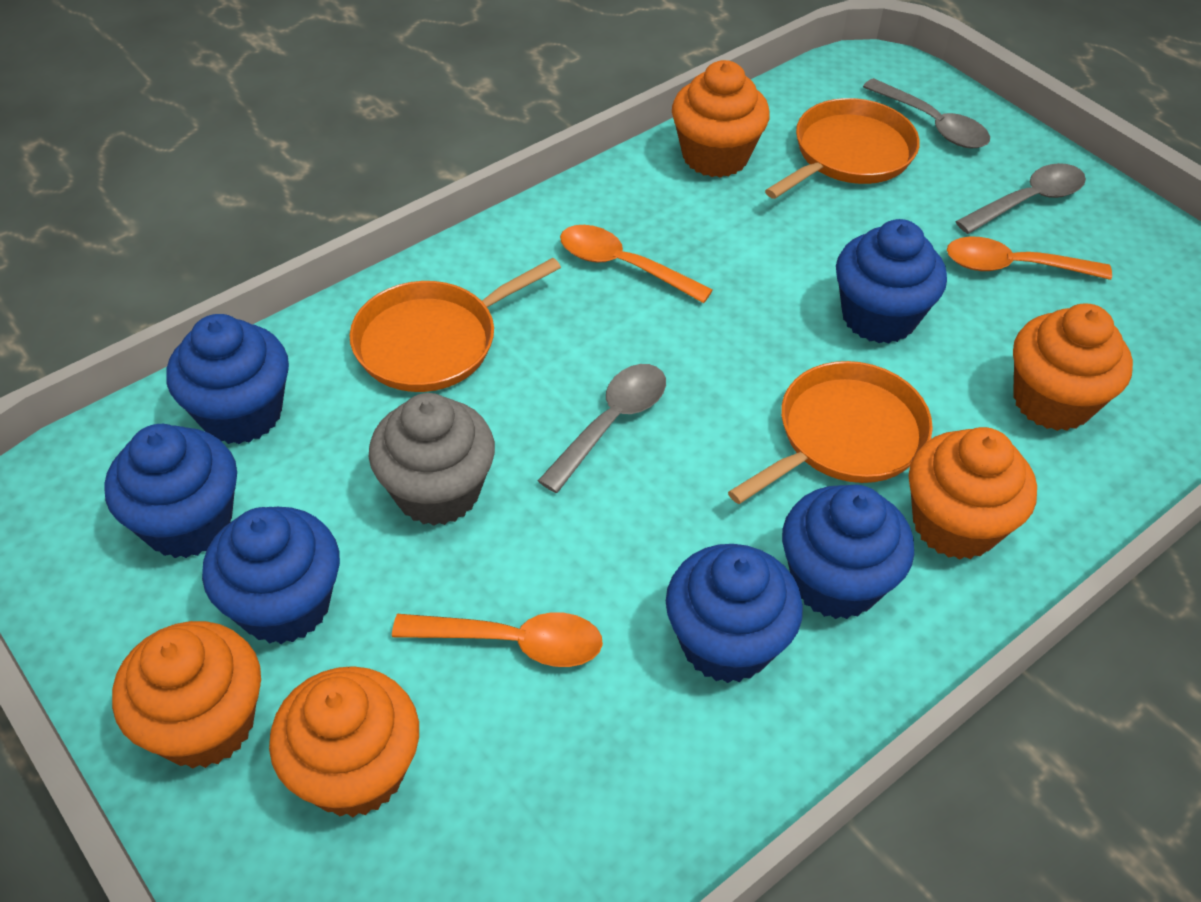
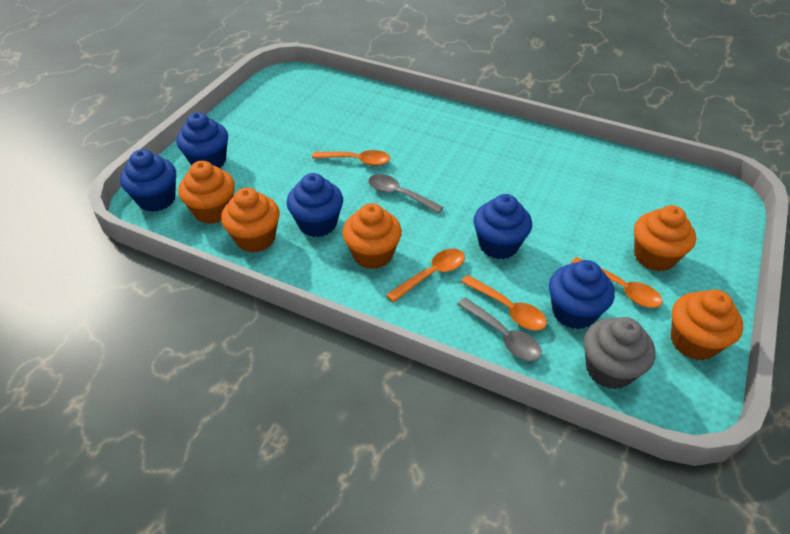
blue cupcake: 6 -> 5
grey spoon: 3 -> 2
orange pan: 3 -> 0
orange spoon: 3 -> 4

